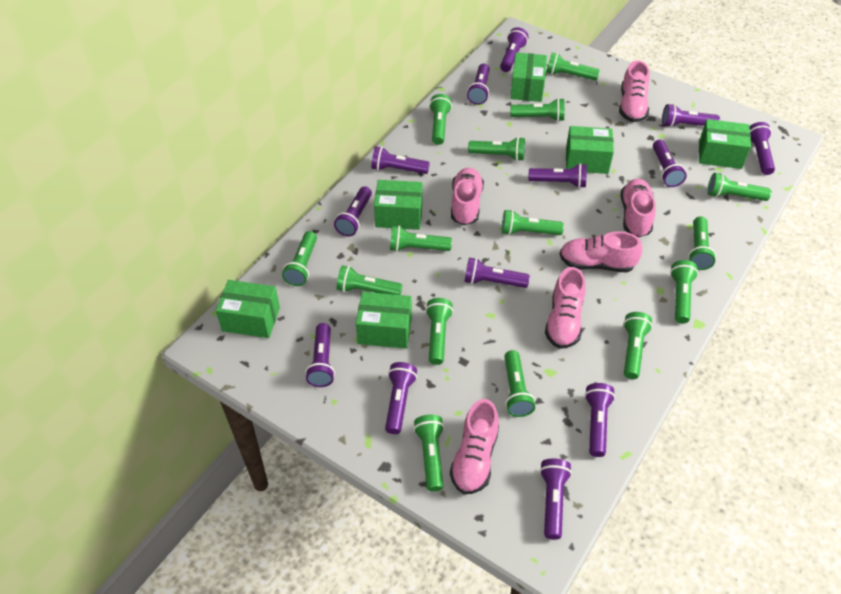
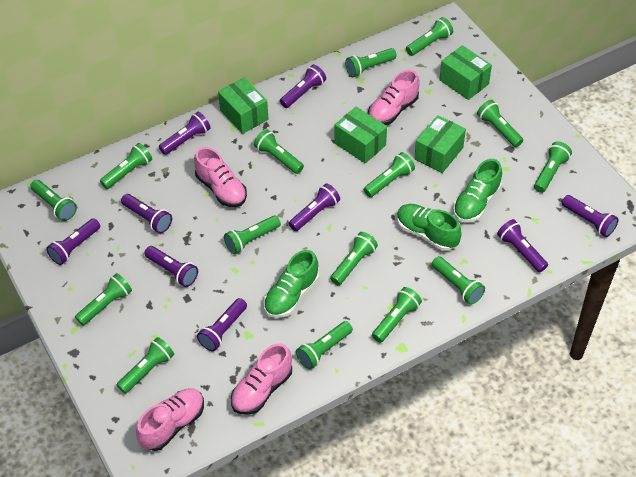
green box: 6 -> 4
green shoe: 0 -> 3
pink shoe: 6 -> 4
purple flashlight: 13 -> 9

